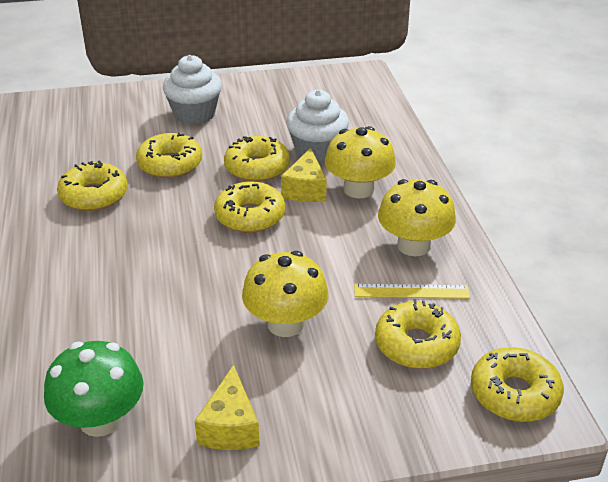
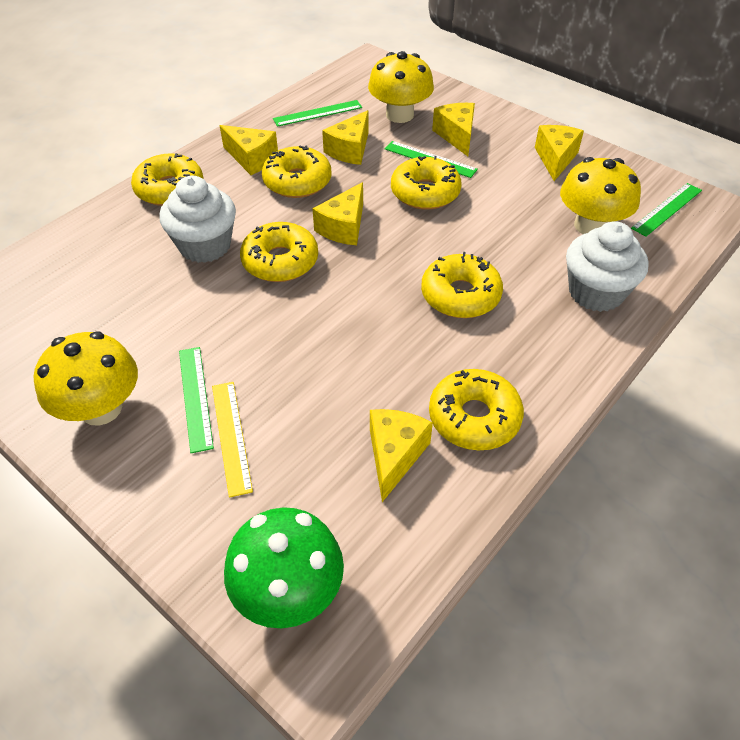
green ruler: 0 -> 4
yellow cheese: 2 -> 6

